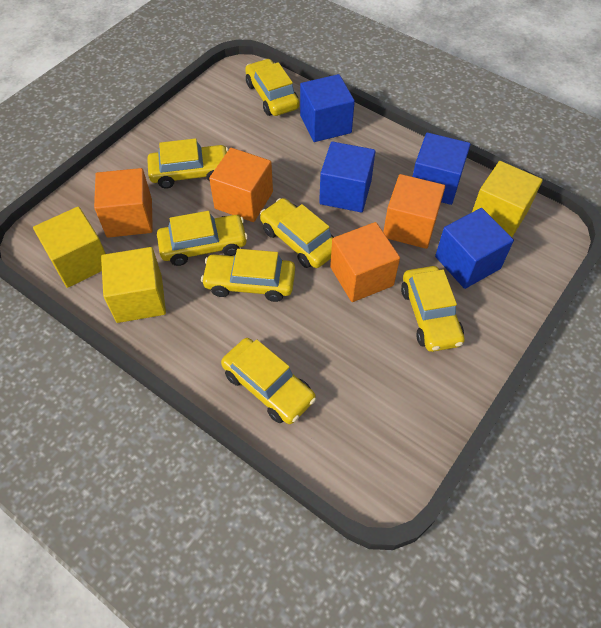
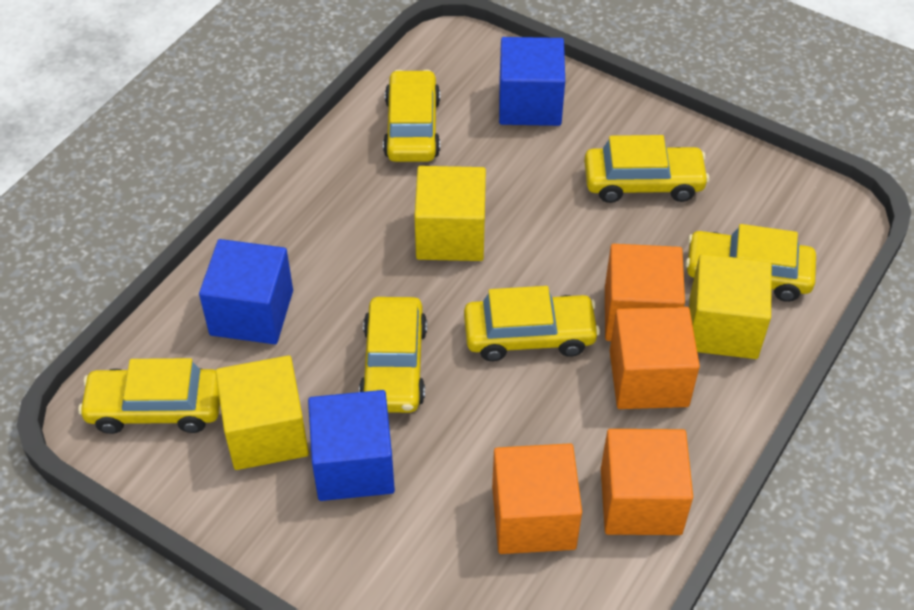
blue cube: 4 -> 3
yellow car: 7 -> 6

